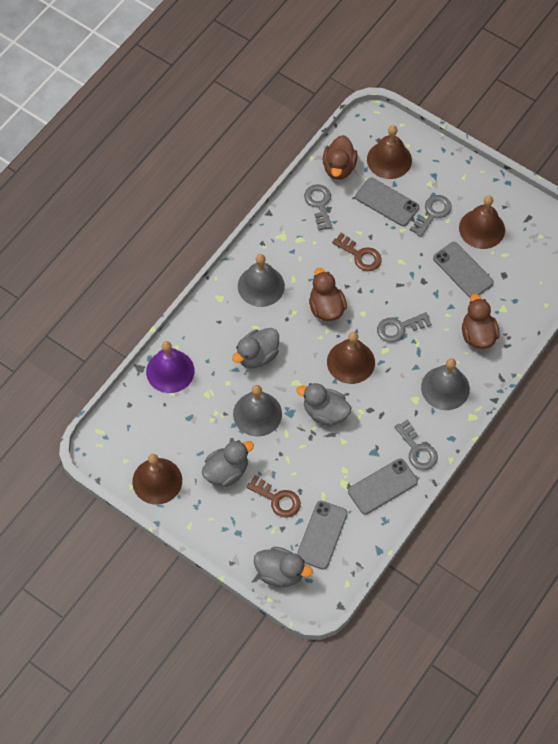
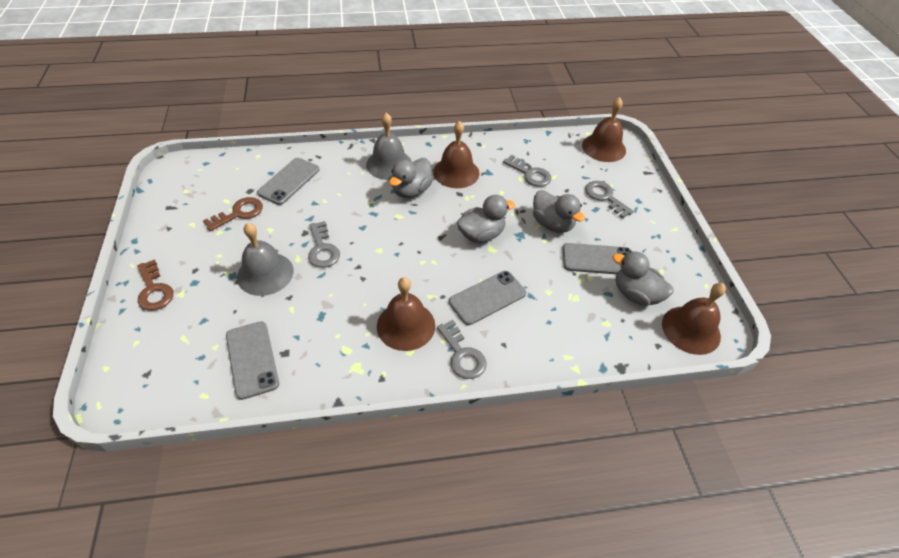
brown duck: 3 -> 0
grey bell: 3 -> 2
purple bell: 1 -> 0

